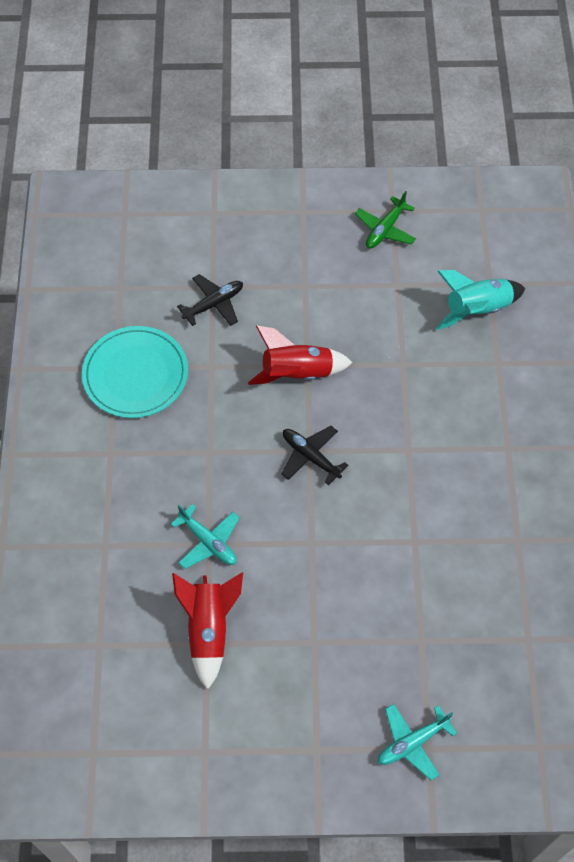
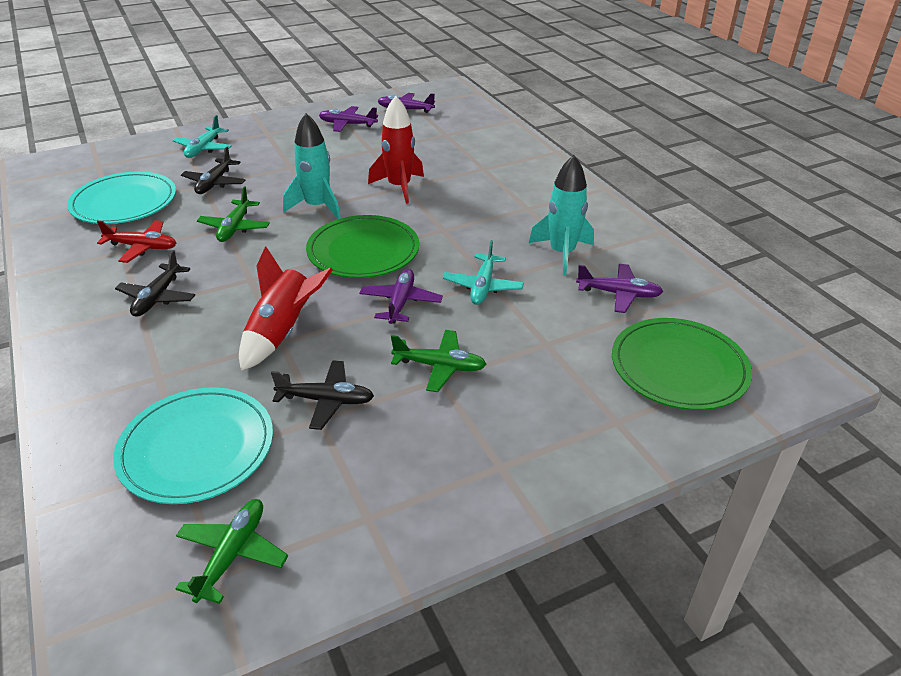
black plane: 2 -> 3
green plane: 1 -> 3
green plate: 0 -> 2
purple plane: 0 -> 4
red plane: 0 -> 1
turquoise plate: 1 -> 2
turquoise rocket: 1 -> 2

